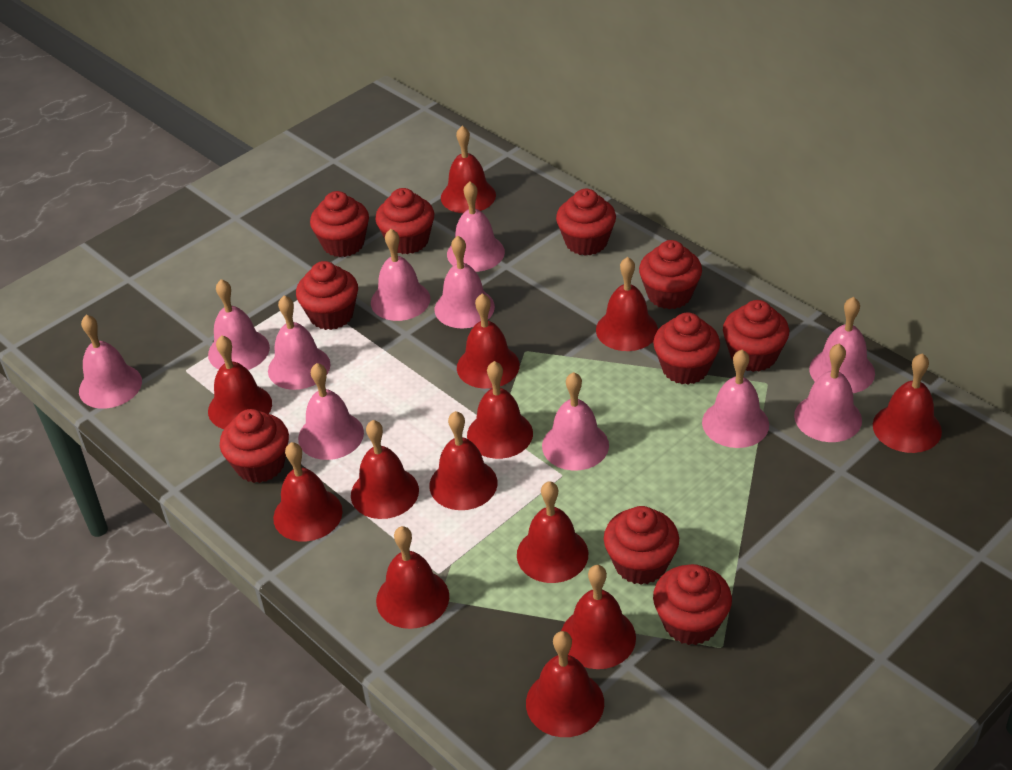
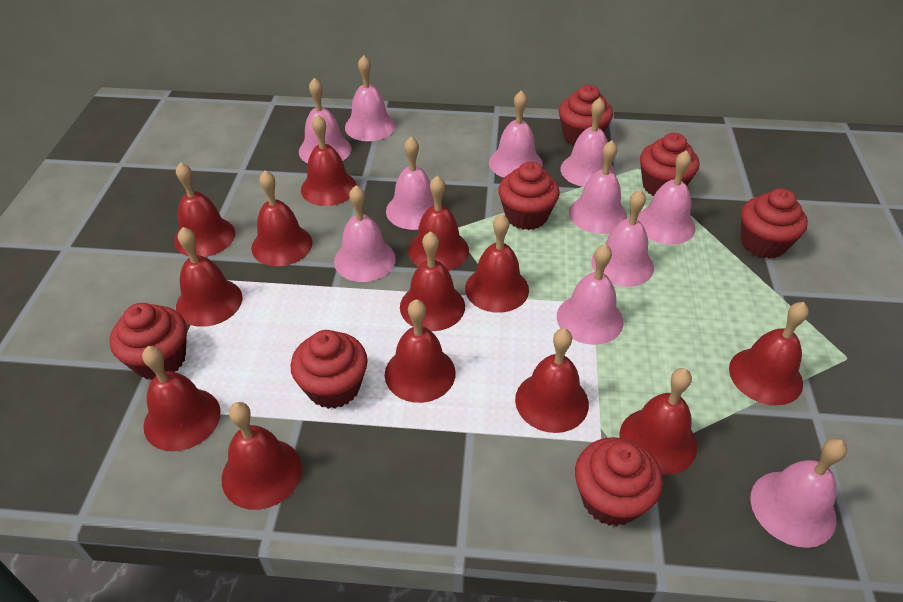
red cupcake: 10 -> 7

